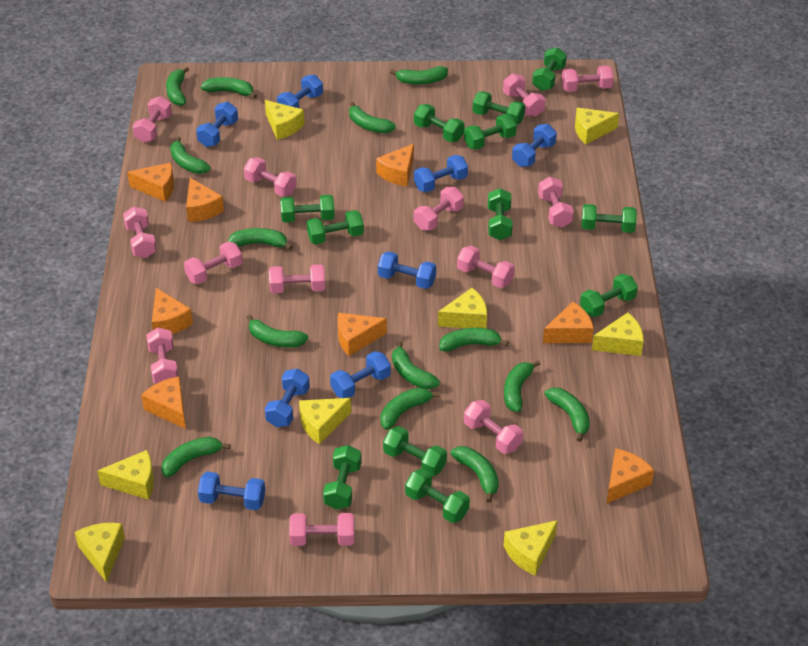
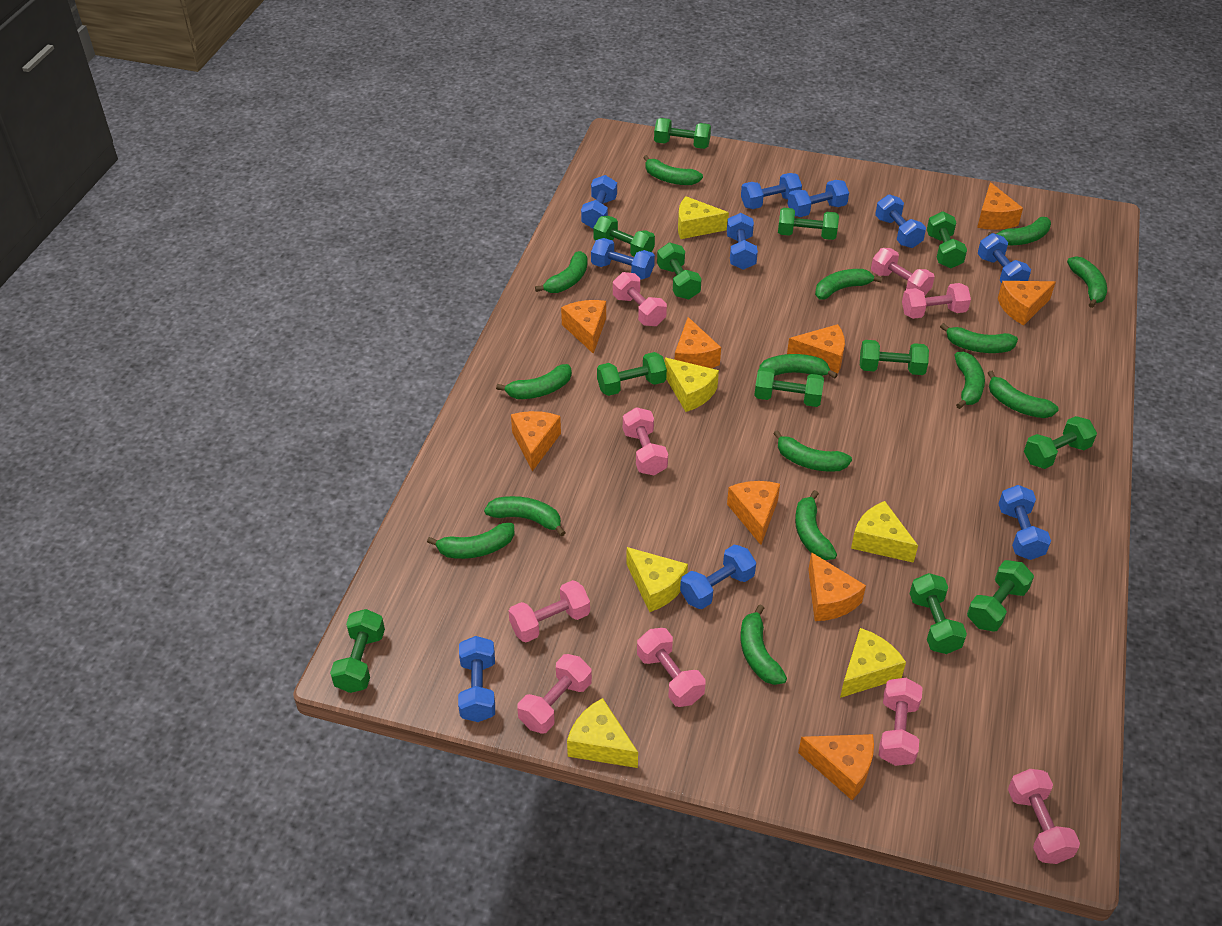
blue dumbbell: 8 -> 10
green banana: 14 -> 15
orange cheese: 8 -> 9
pink dumbbell: 13 -> 9
yellow cheese: 8 -> 6

